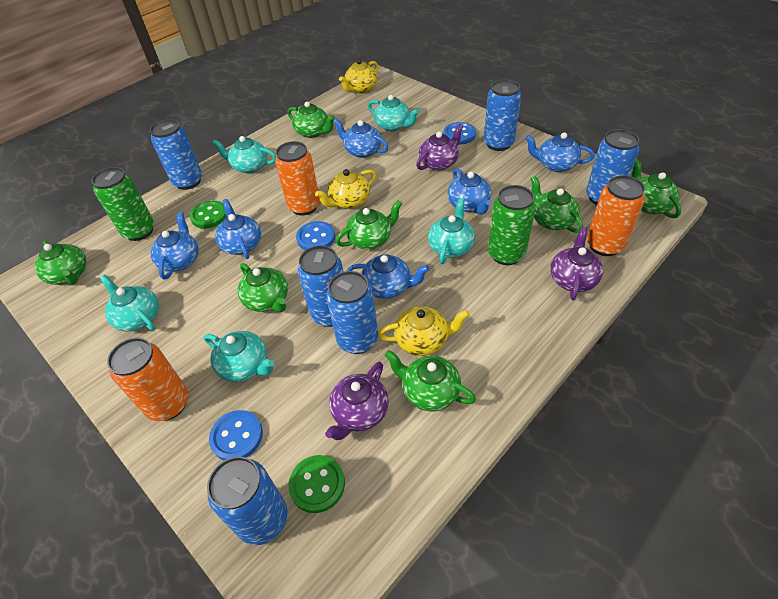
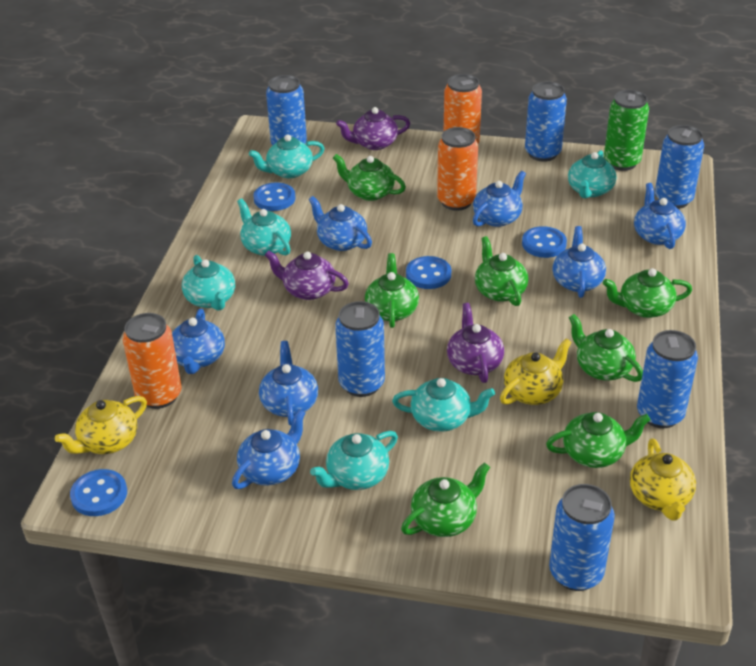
blue button: 3 -> 4
blue teapot: 6 -> 7
green button: 2 -> 0
green can: 2 -> 1
turquoise teapot: 5 -> 6

